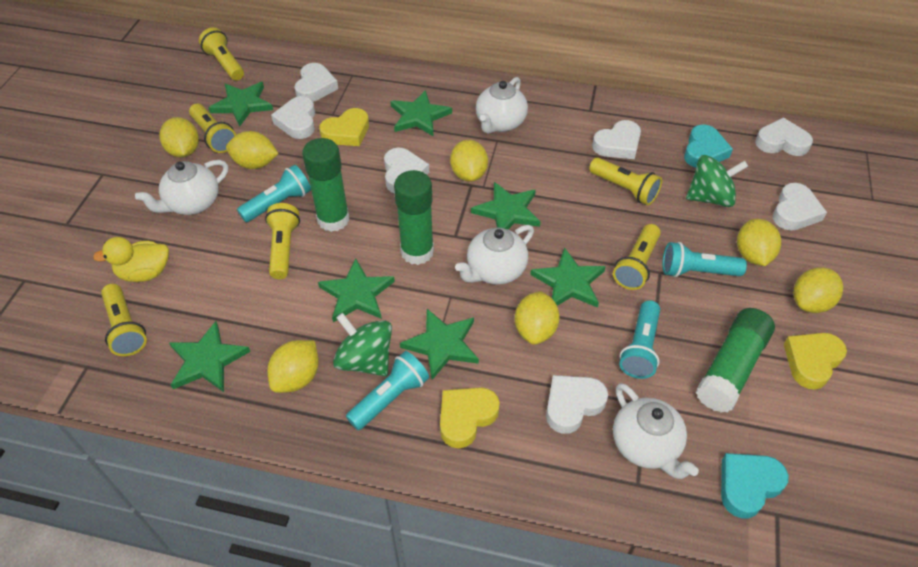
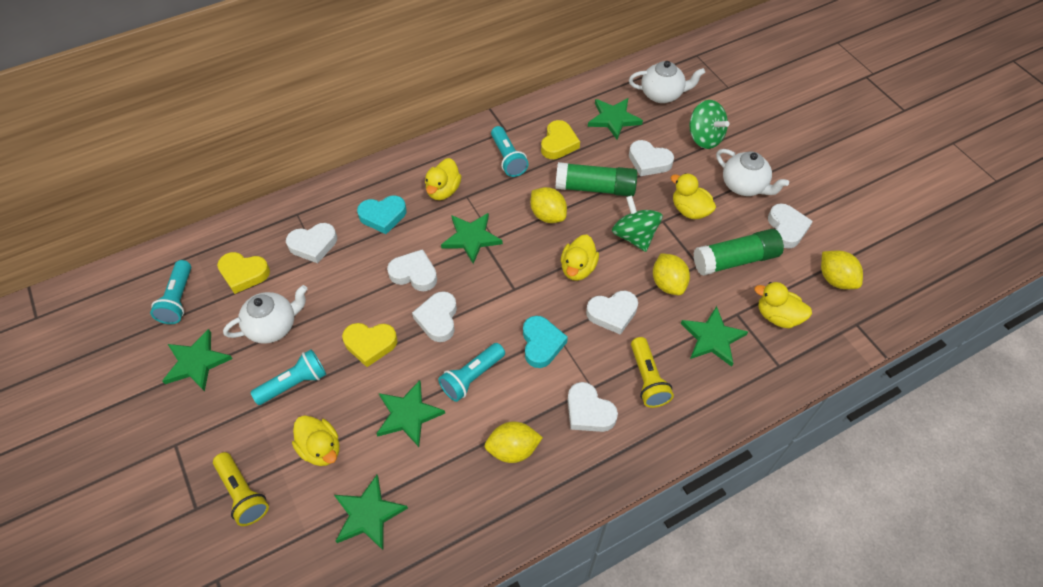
green glue stick: 3 -> 2
green star: 7 -> 6
white teapot: 4 -> 3
yellow duck: 1 -> 5
yellow flashlight: 6 -> 2
yellow lemon: 7 -> 4

